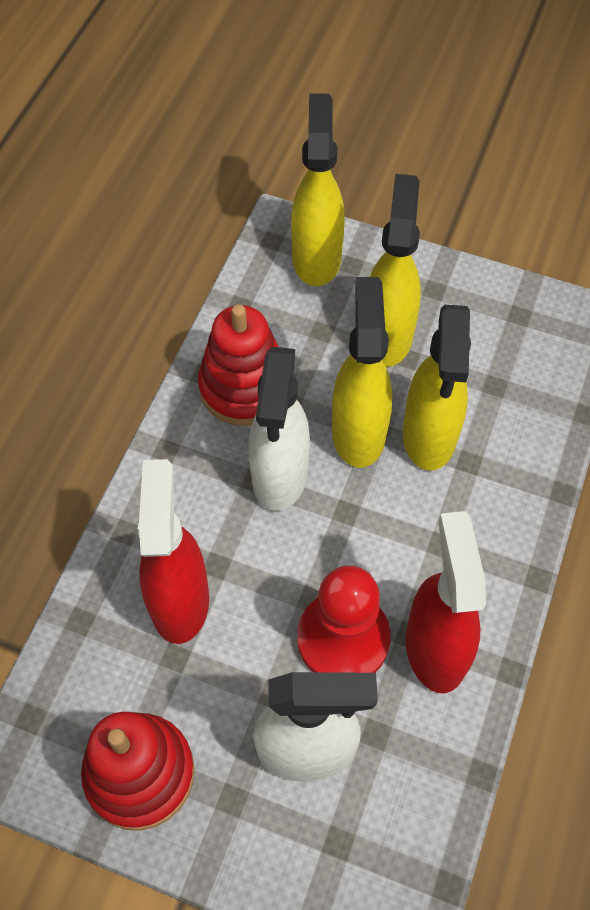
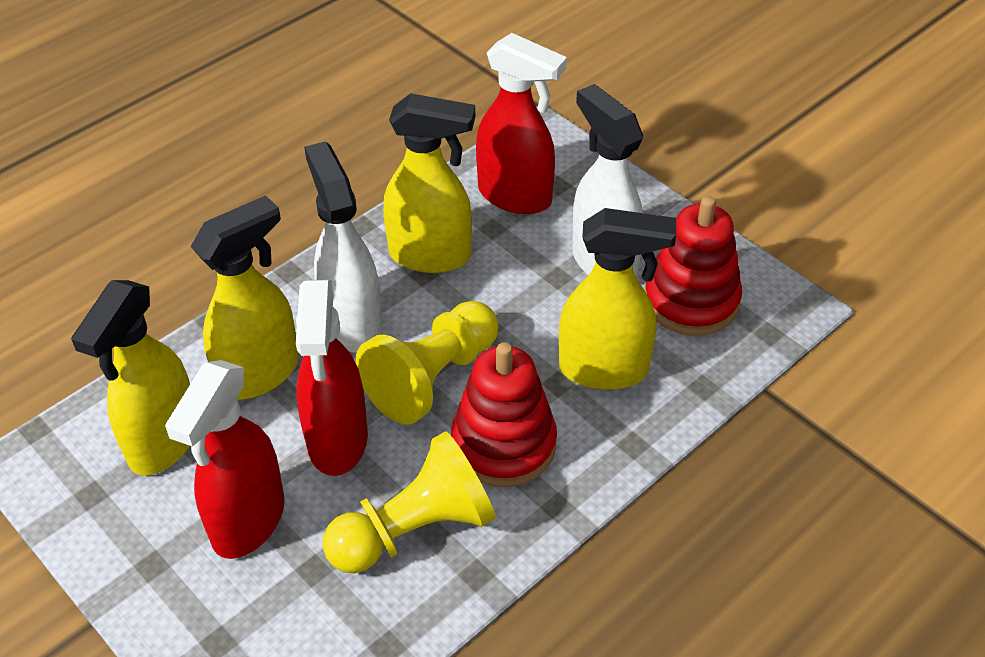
red pawn: 1 -> 0
red spray bottle: 2 -> 3
yellow pawn: 0 -> 2

